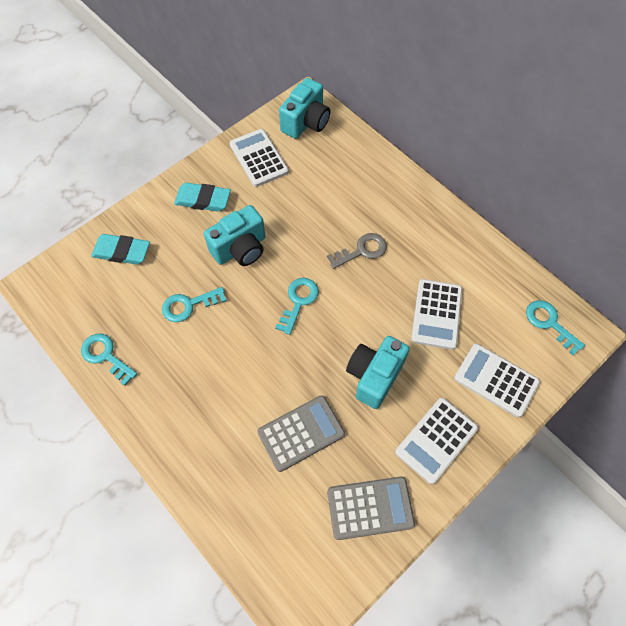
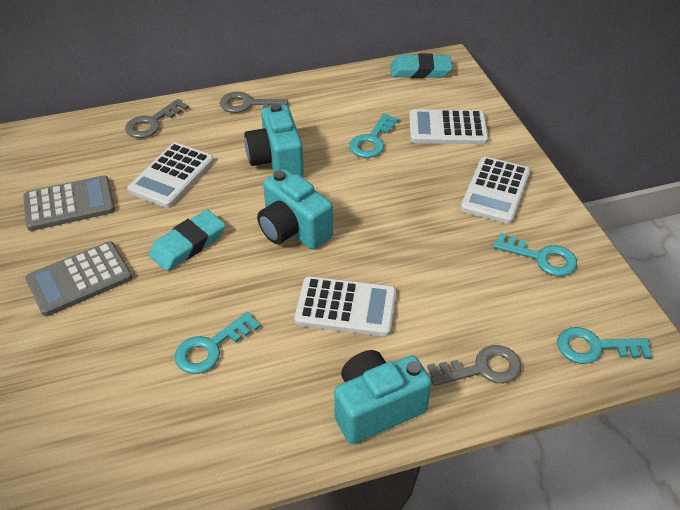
grey key: 1 -> 3

